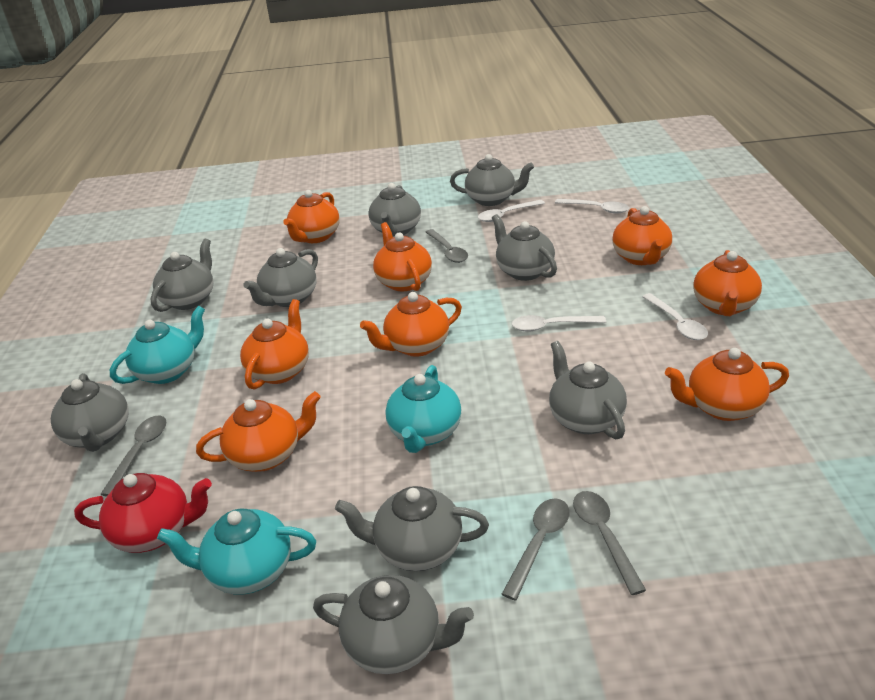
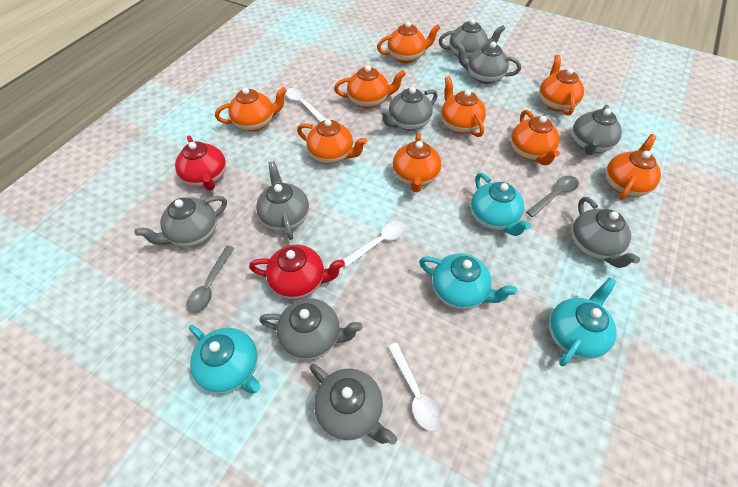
grey spoon: 4 -> 2
orange teapot: 8 -> 9
red teapot: 1 -> 2
turquoise teapot: 3 -> 4
white spoon: 4 -> 3

